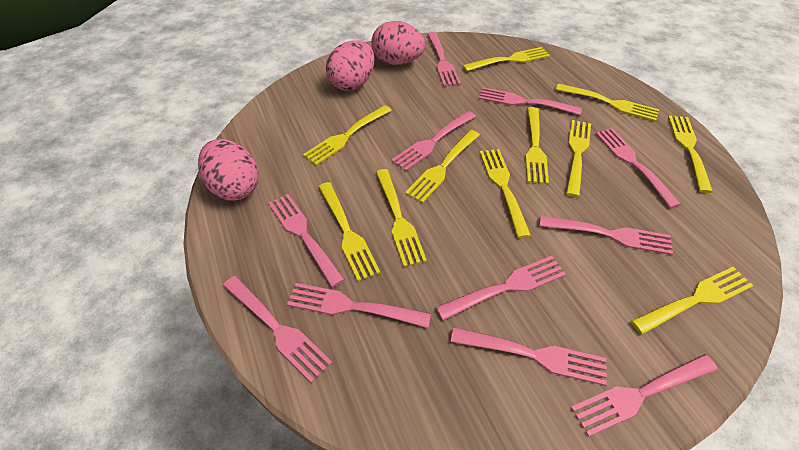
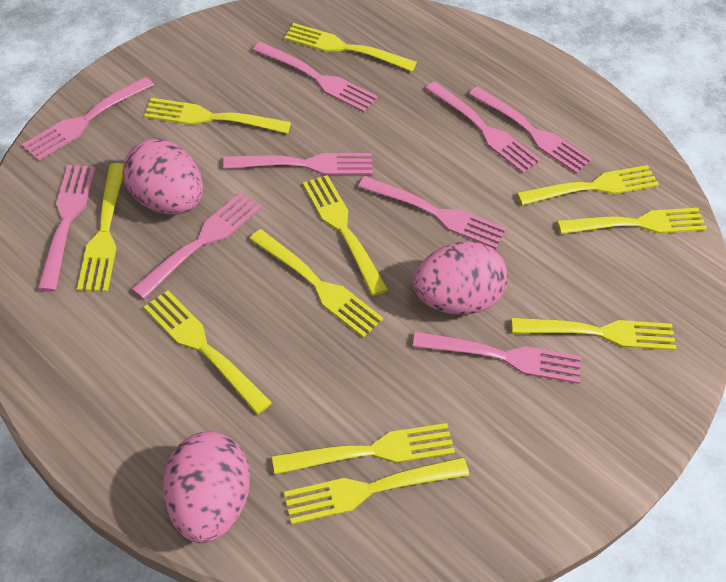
pink fork: 11 -> 9

